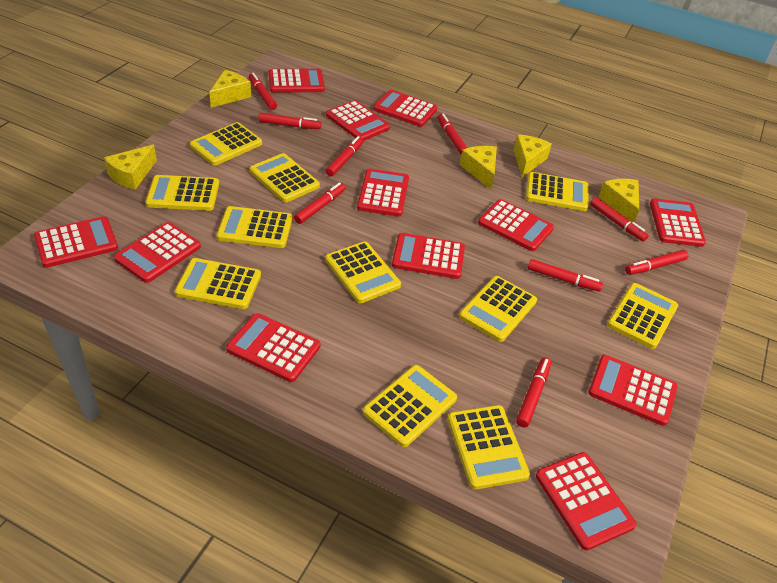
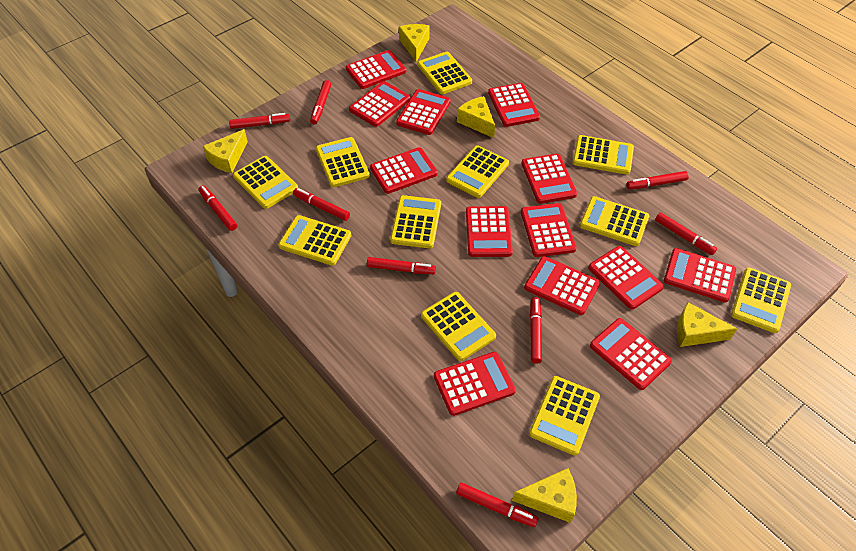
red calculator: 12 -> 13

